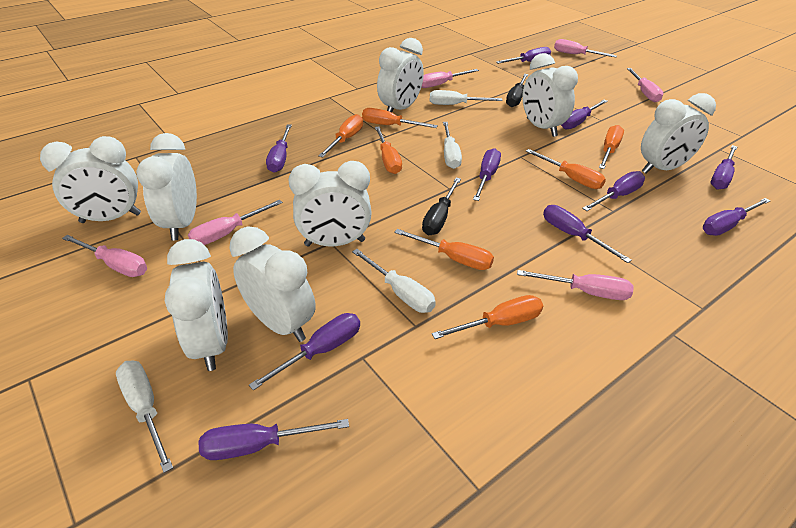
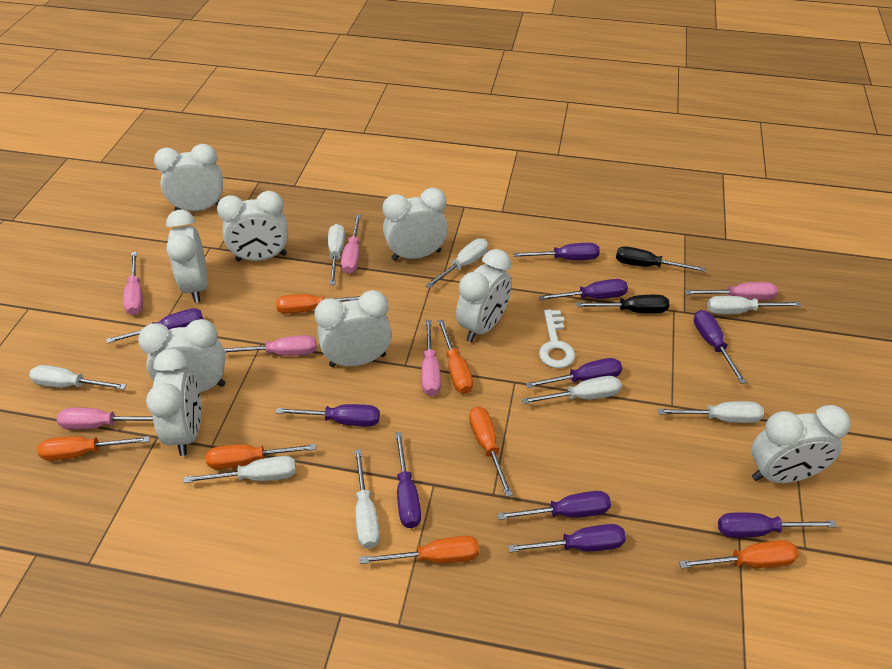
white clock: 8 -> 9
white key: 0 -> 1
white screwdriver: 4 -> 8

